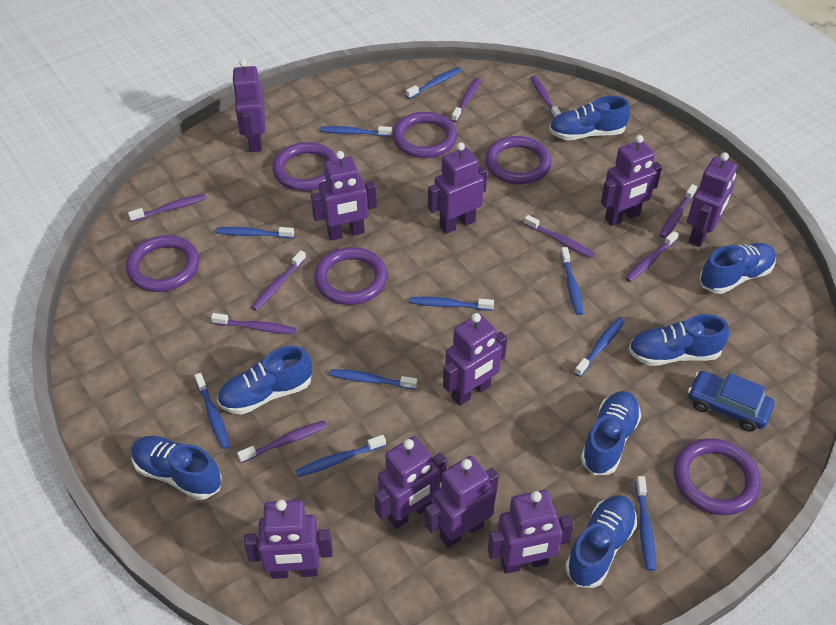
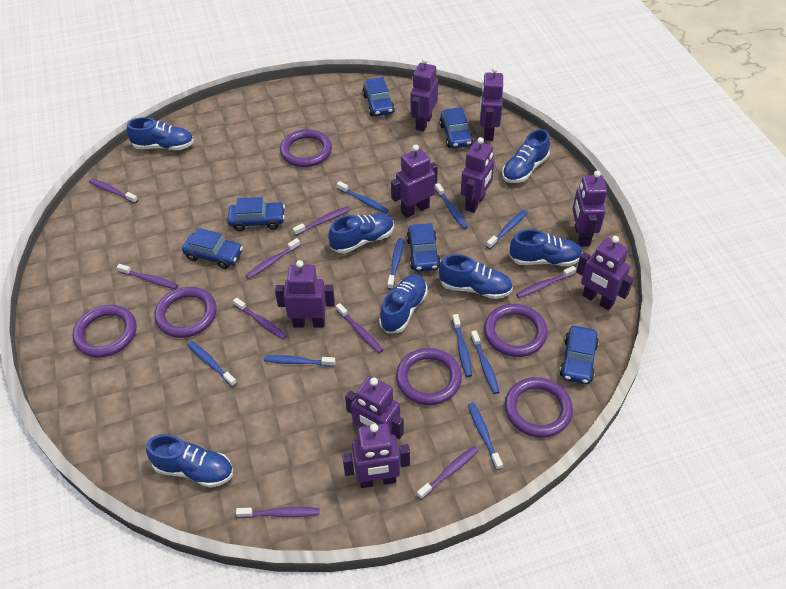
blue car: 1 -> 6
blue toothbrush: 10 -> 9
purple robot: 10 -> 9

